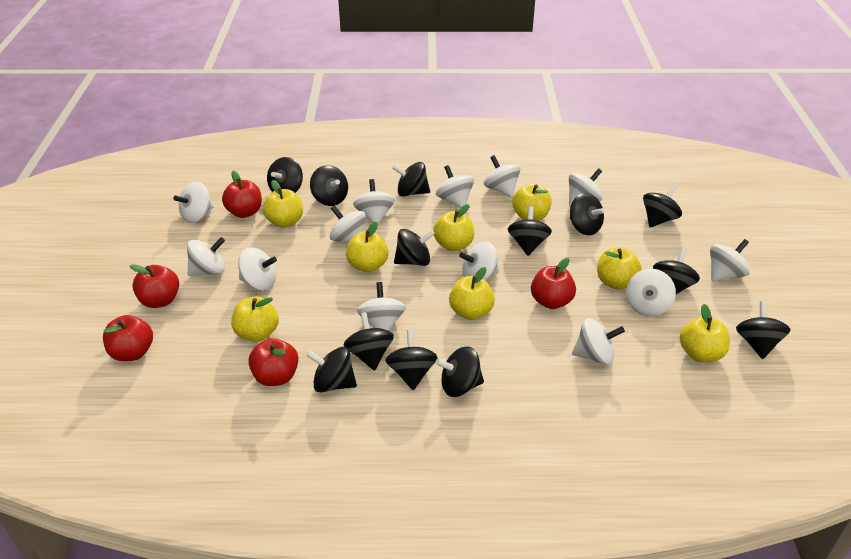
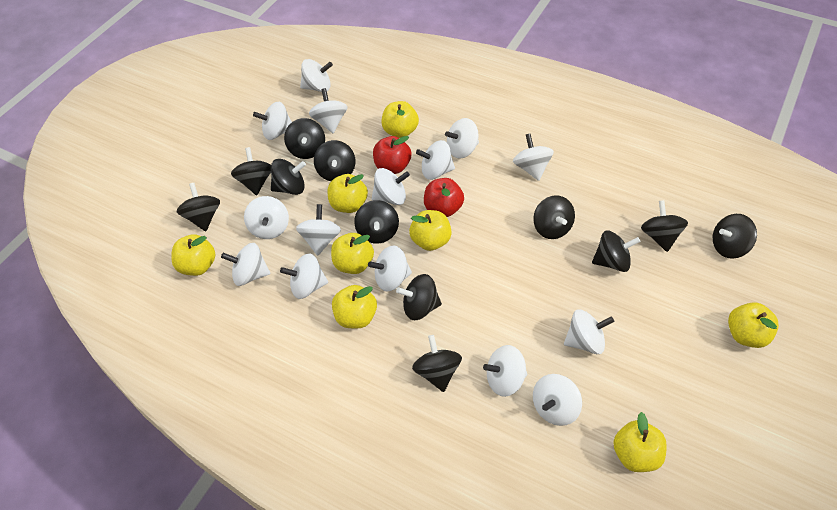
black spinning top: 13 -> 12
red apple: 5 -> 2
white spinning top: 13 -> 15

